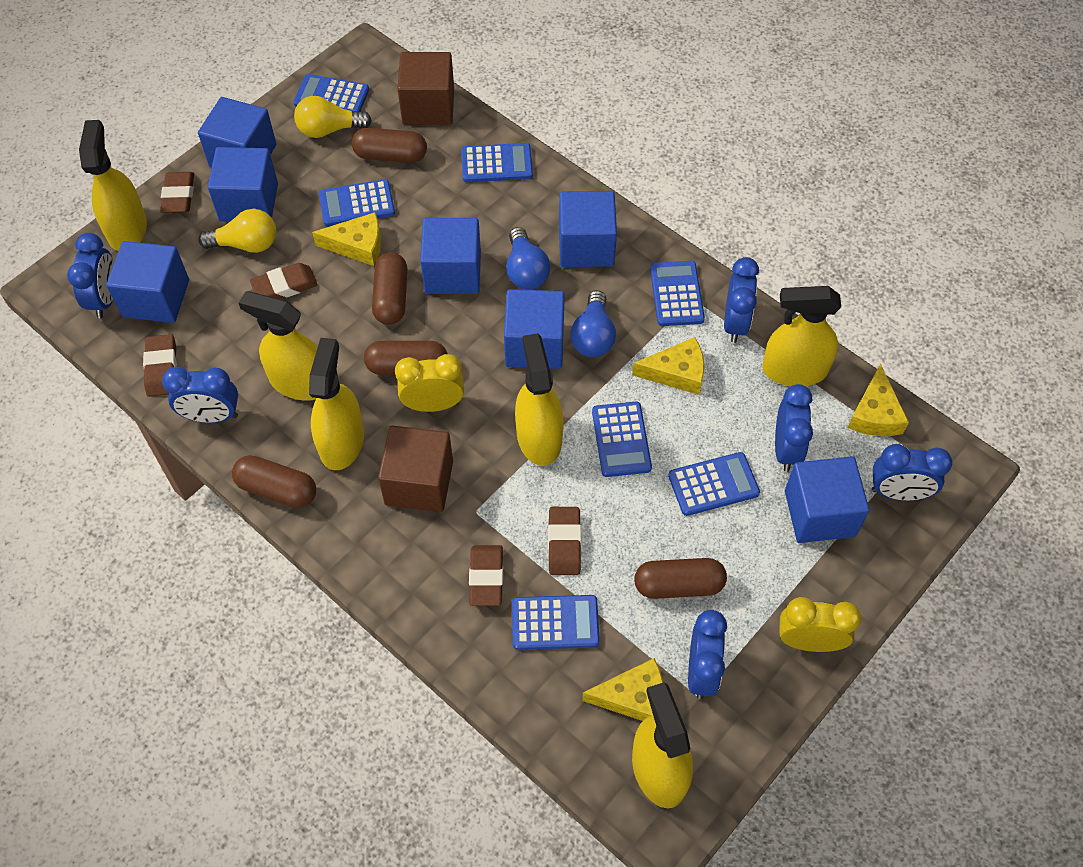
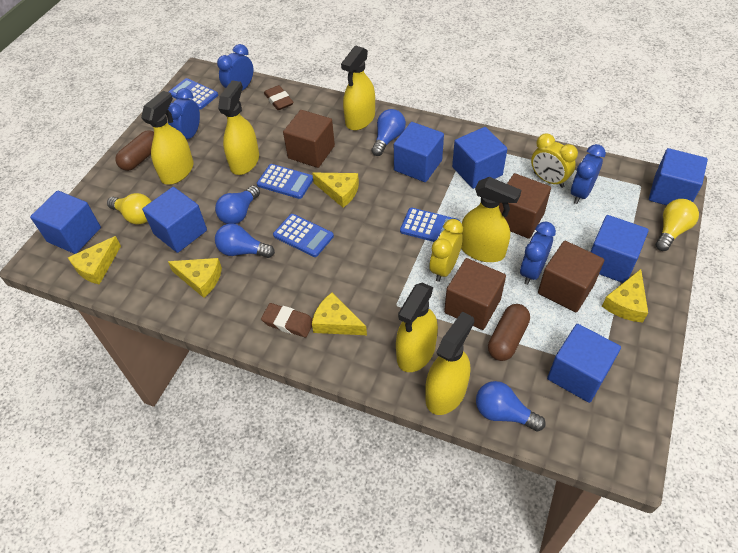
blue calculator: 7 -> 4
blue clock: 6 -> 4
blue light bulb: 2 -> 4
brown capsule: 5 -> 2
brown cube: 2 -> 4
brown eraser: 5 -> 2
yellow cheese: 4 -> 5

